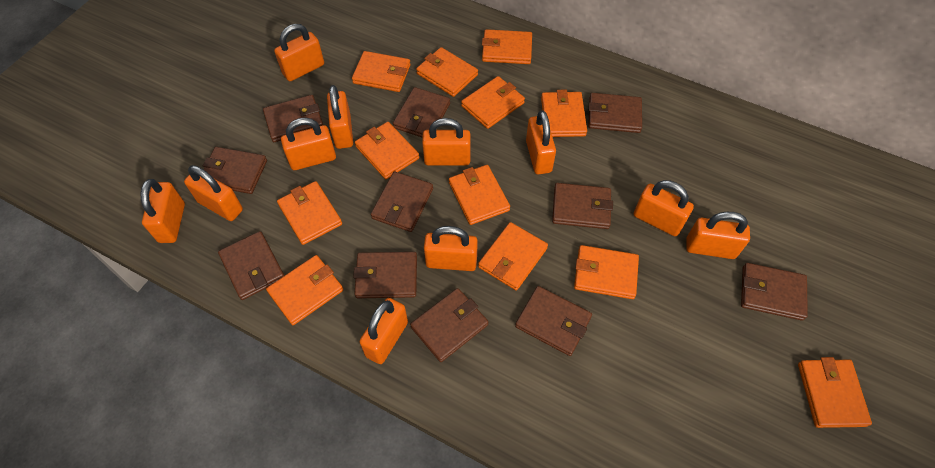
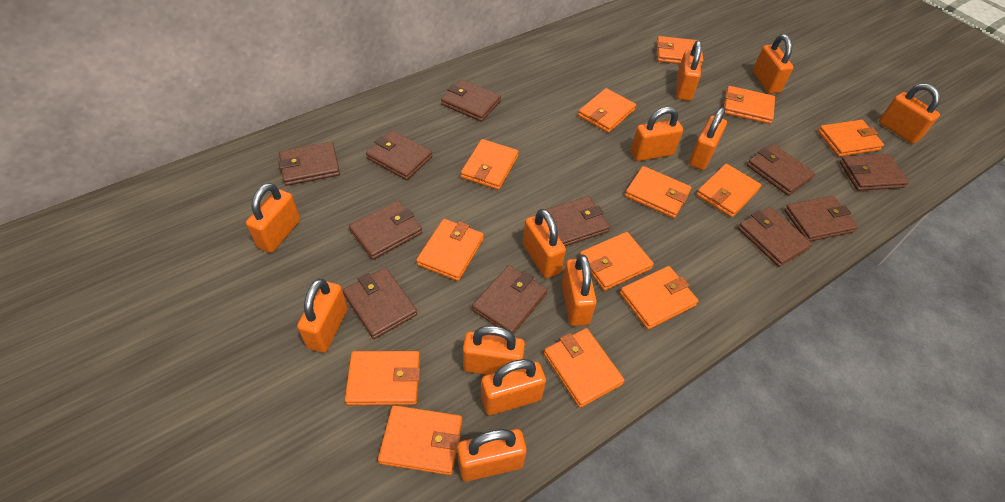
orange padlock: 11 -> 12
orange wallet: 12 -> 13

